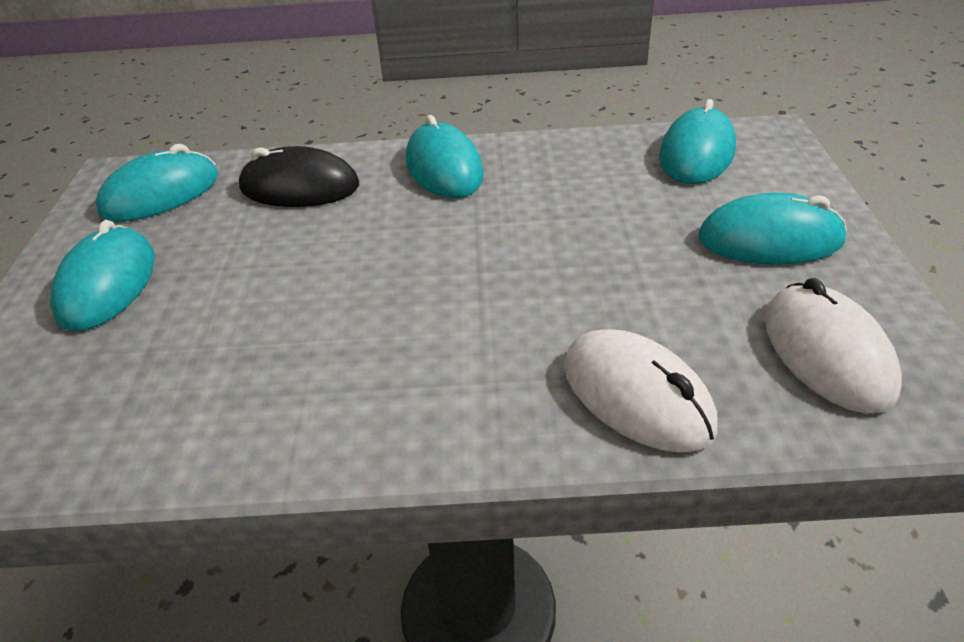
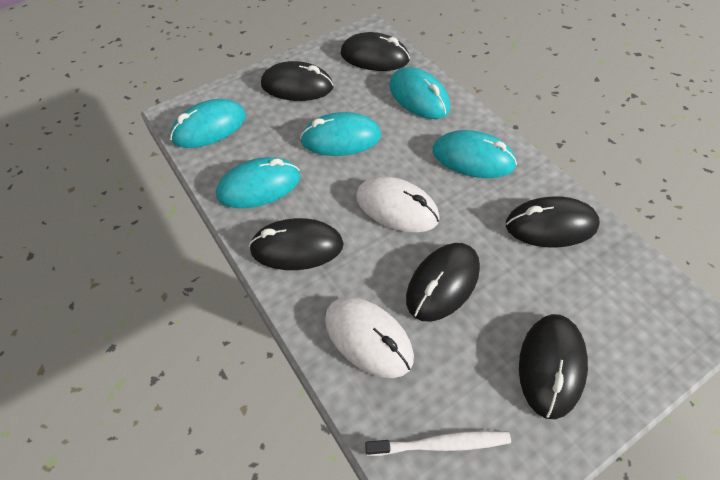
black mouse: 1 -> 6
white toothbrush: 0 -> 1

